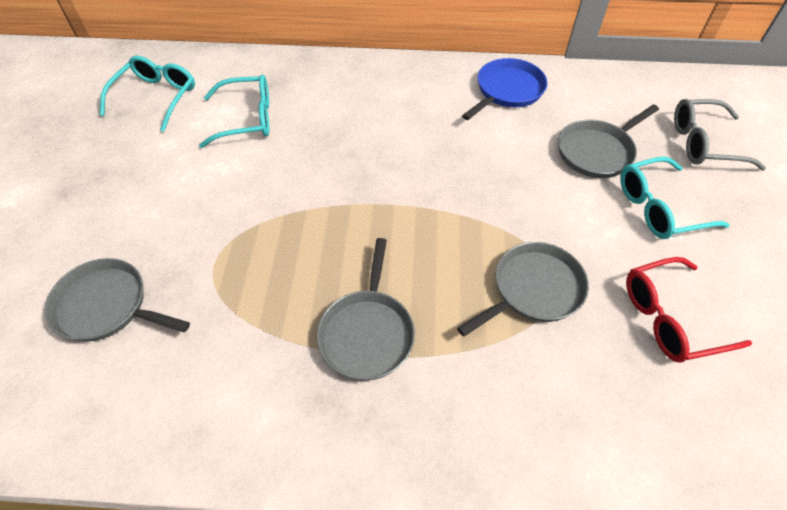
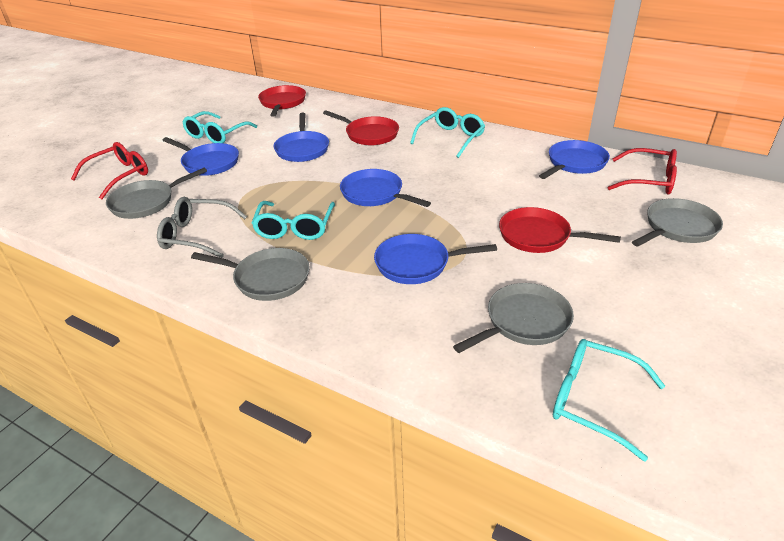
blue pan: 1 -> 5
red glasses: 1 -> 2
red pan: 0 -> 3
turquoise glasses: 3 -> 4

